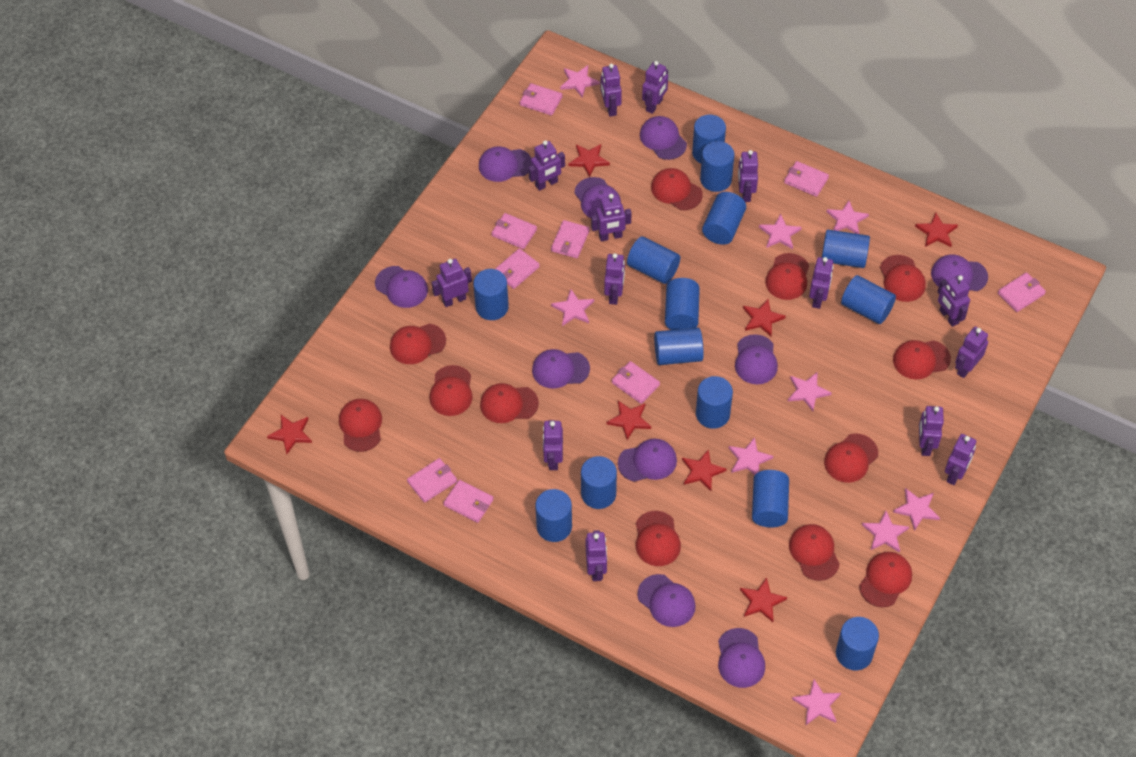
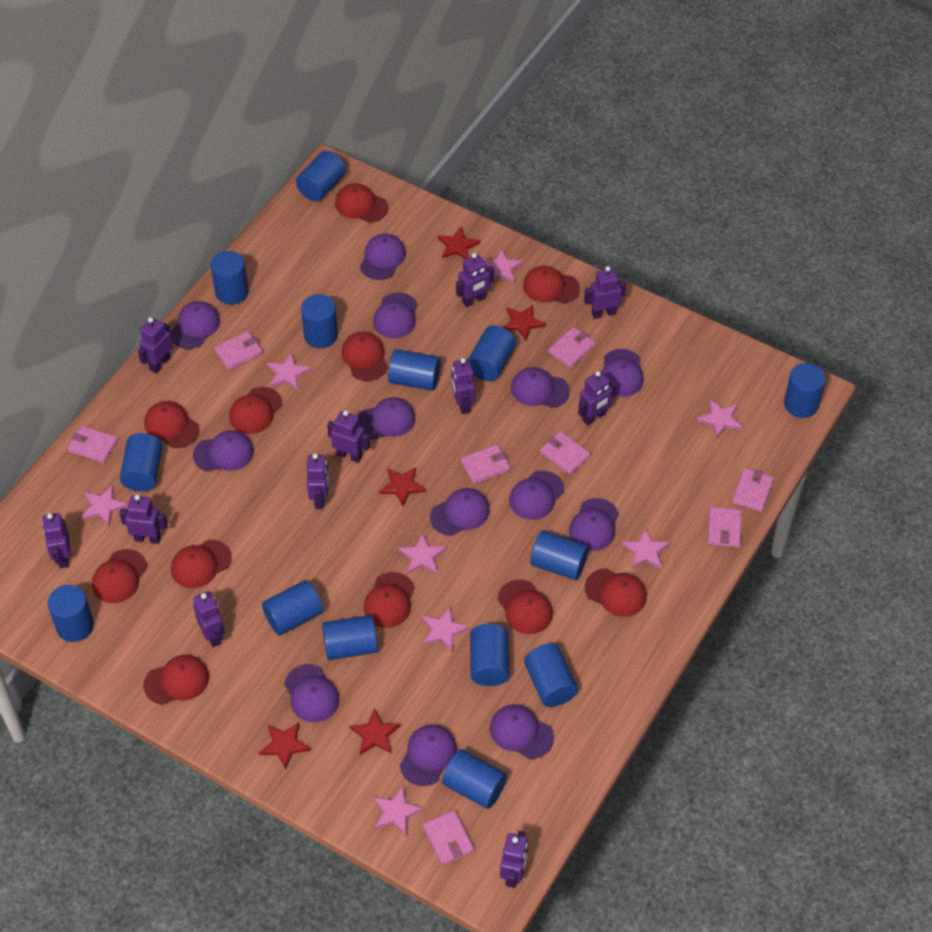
pink star: 9 -> 8
pink wallet: 9 -> 8
purple cap: 10 -> 13
purple robot: 14 -> 11
red cap: 12 -> 11
red star: 7 -> 5

